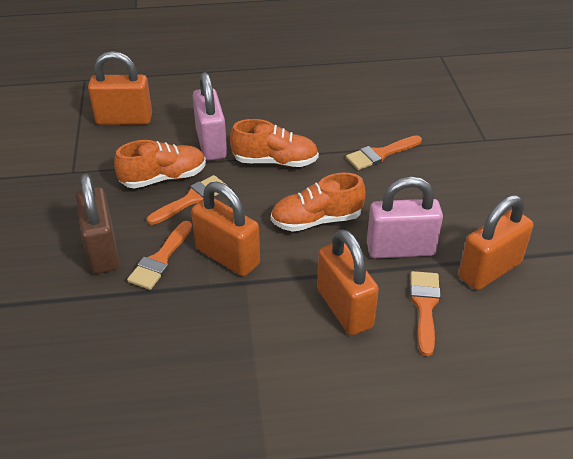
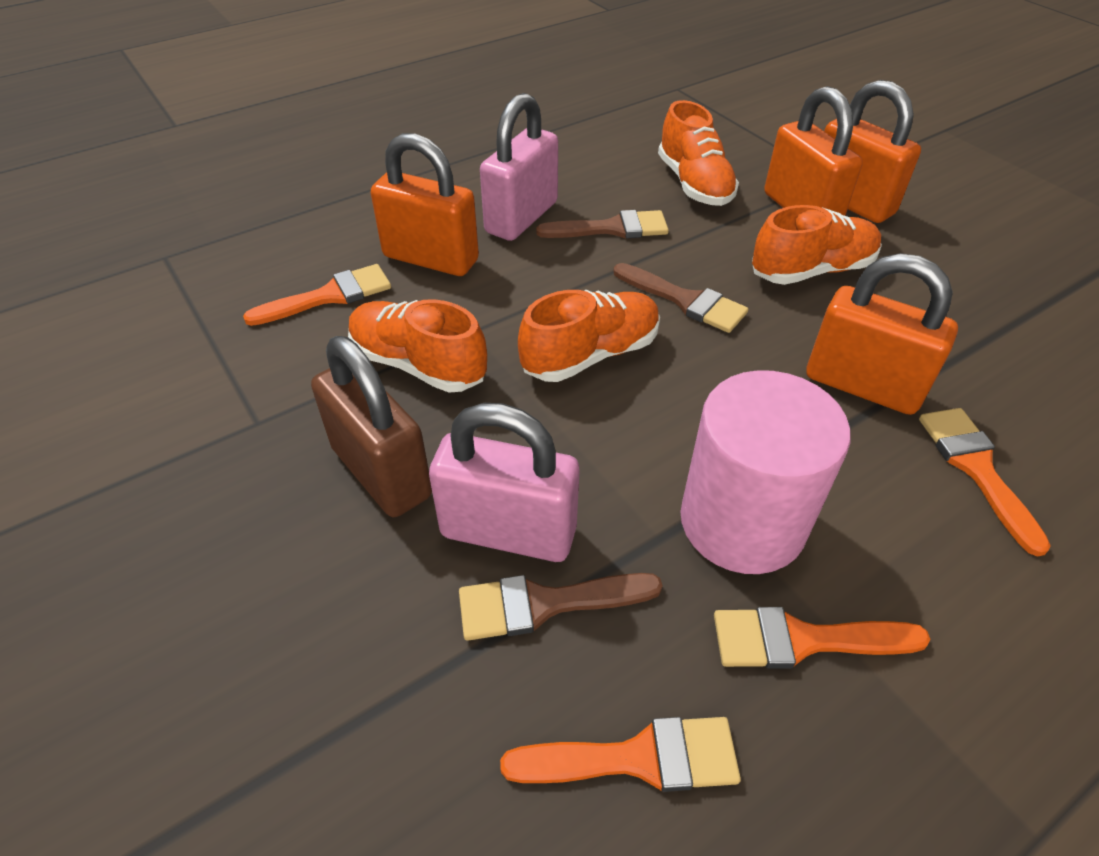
brown brush: 0 -> 3
orange shoe: 3 -> 4
pink cylinder: 0 -> 1

